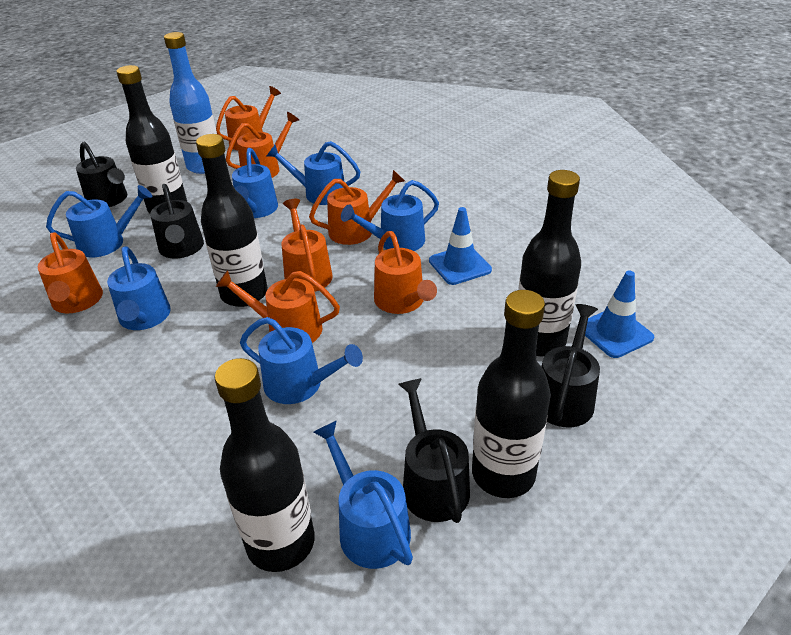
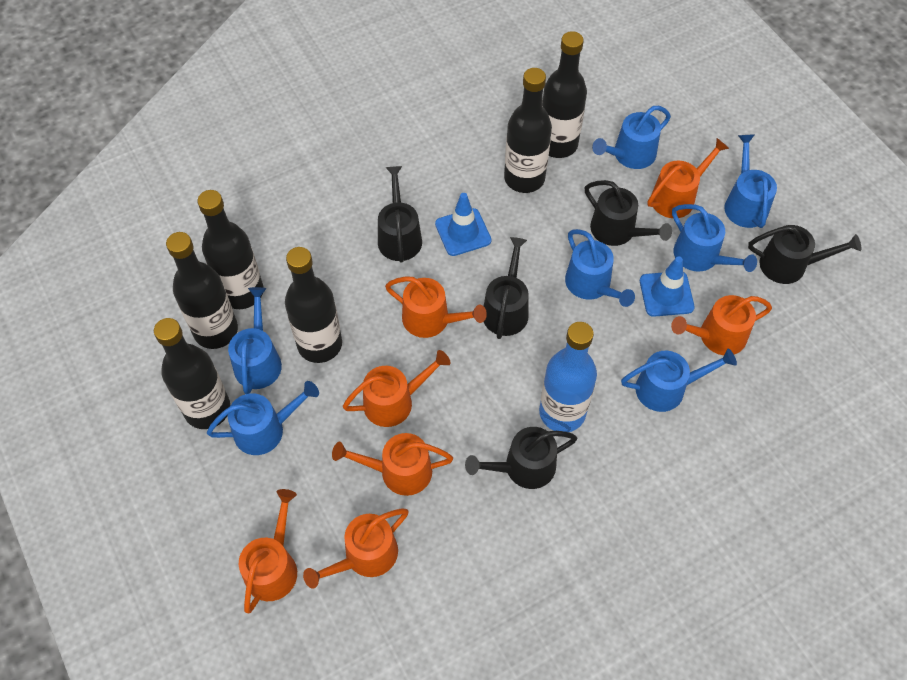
black bottle: 5 -> 6
black watering can: 4 -> 5

